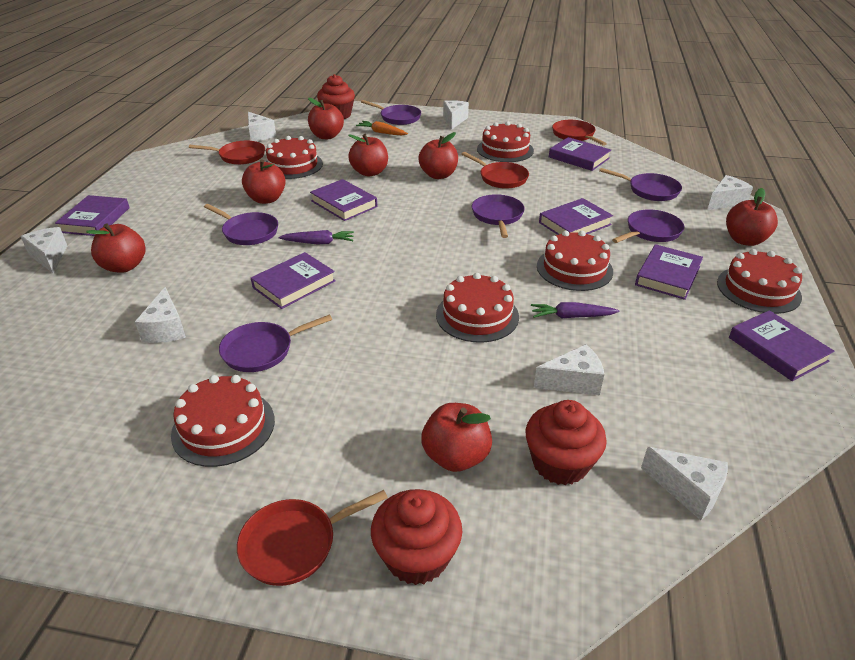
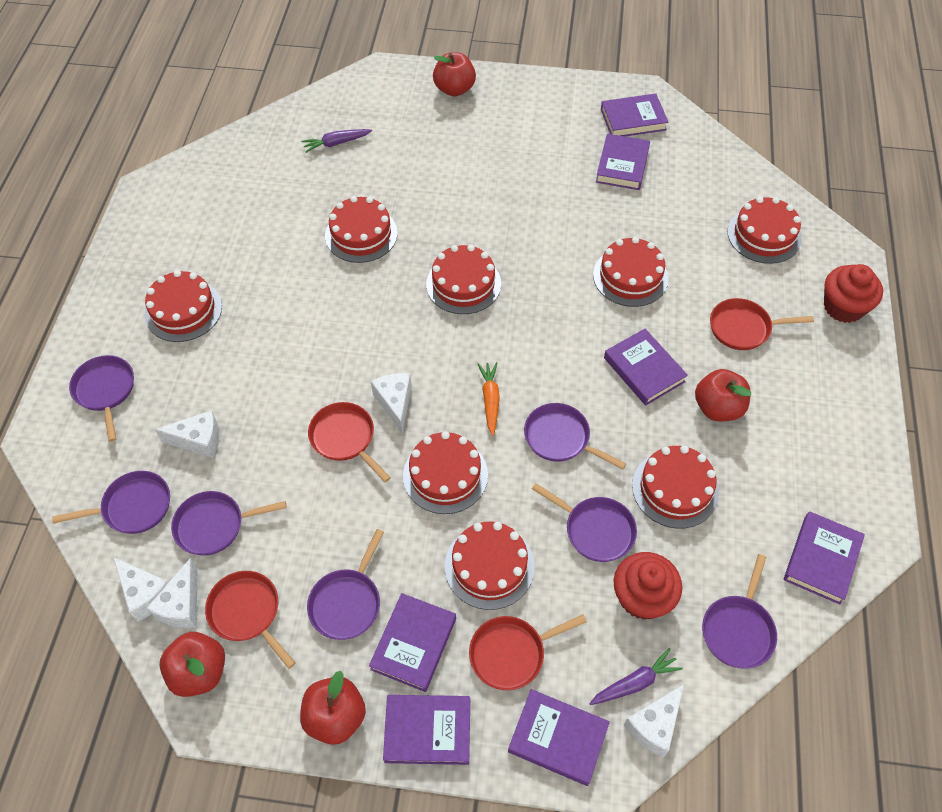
purple pan: 6 -> 7
red apple: 7 -> 4
red cake: 6 -> 8
red cupcake: 3 -> 2
white cheese: 7 -> 5

